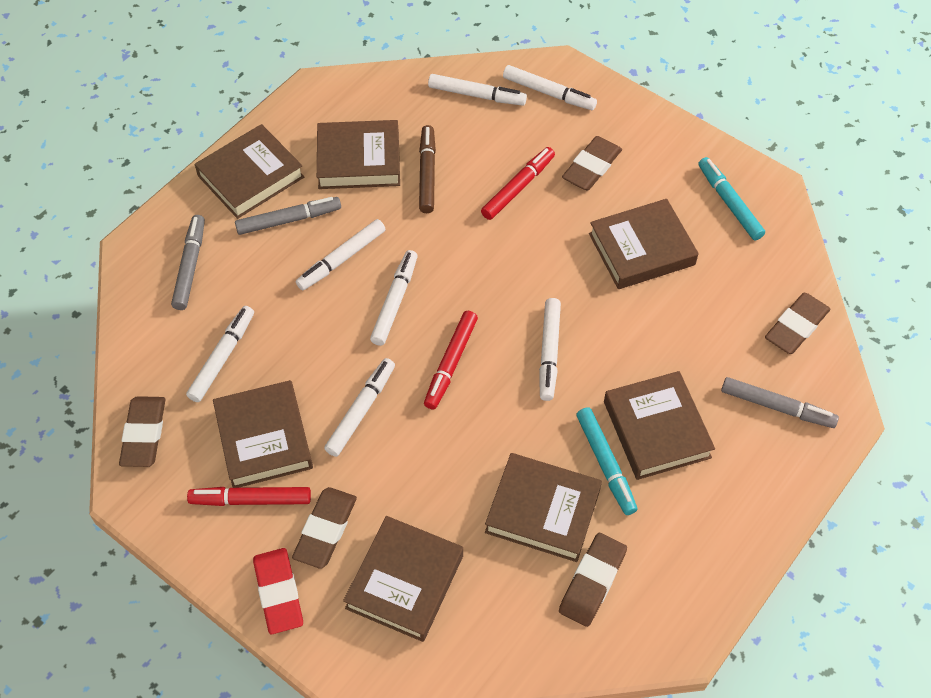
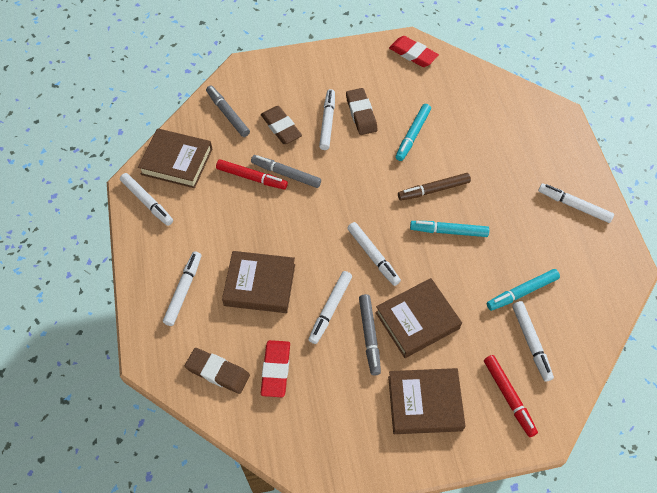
brown book: 7 -> 4
brown eraser: 5 -> 3
red eraser: 1 -> 2
red marker: 3 -> 2
turquoise marker: 2 -> 3

